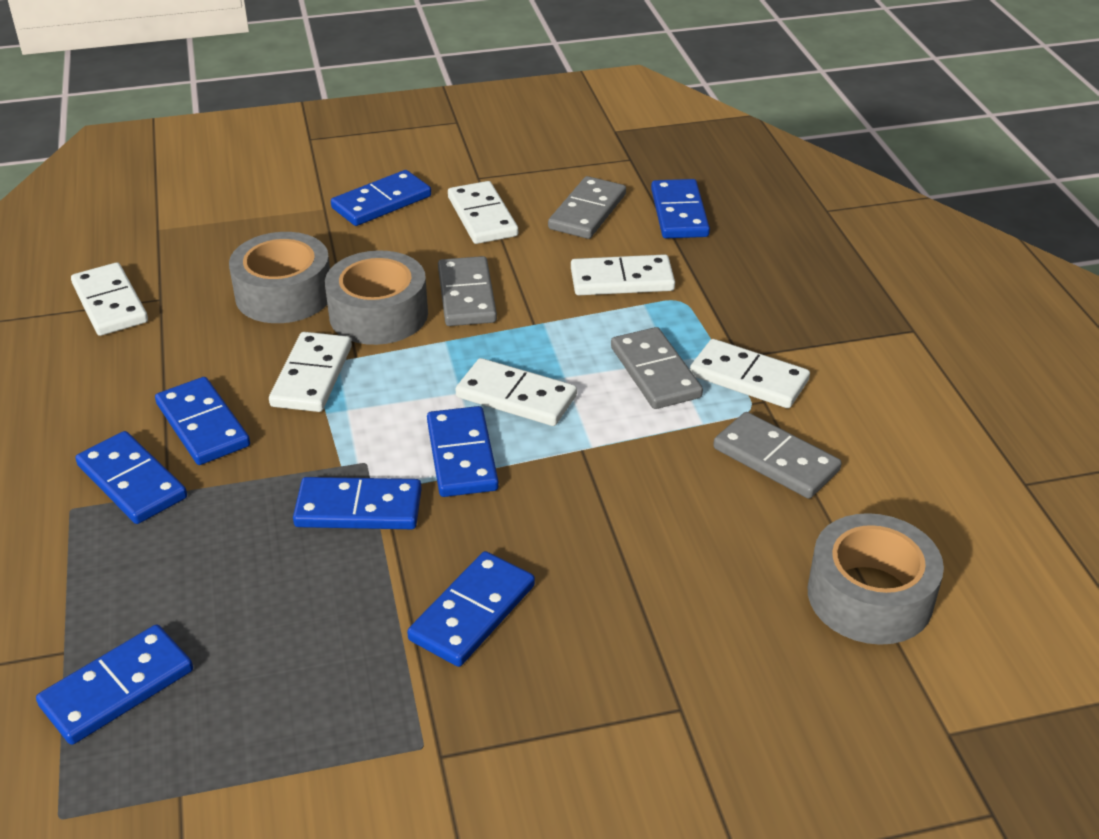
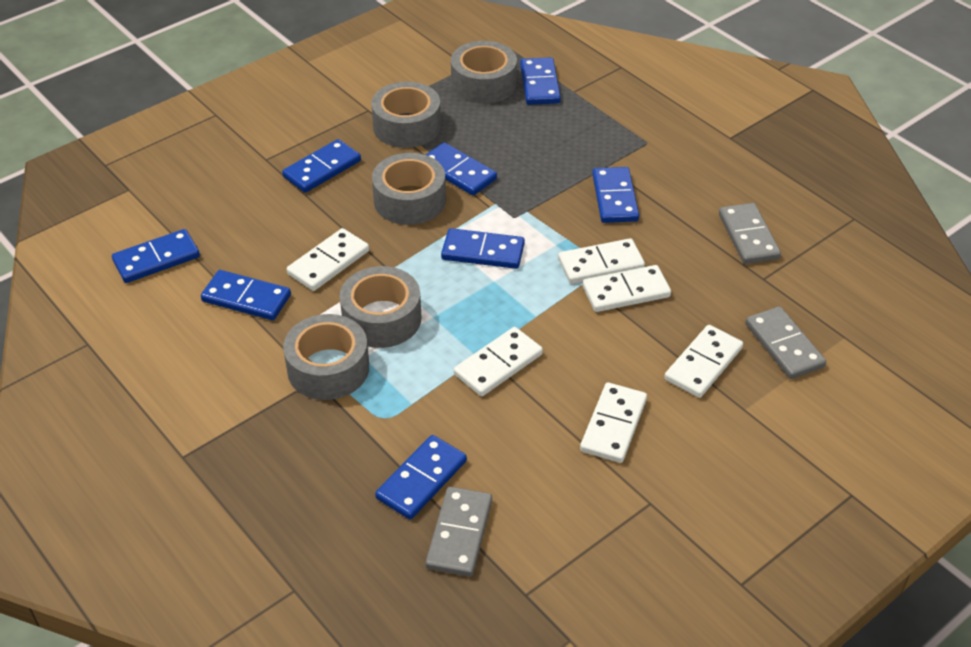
grey domino: 4 -> 3
grey tape: 3 -> 5

